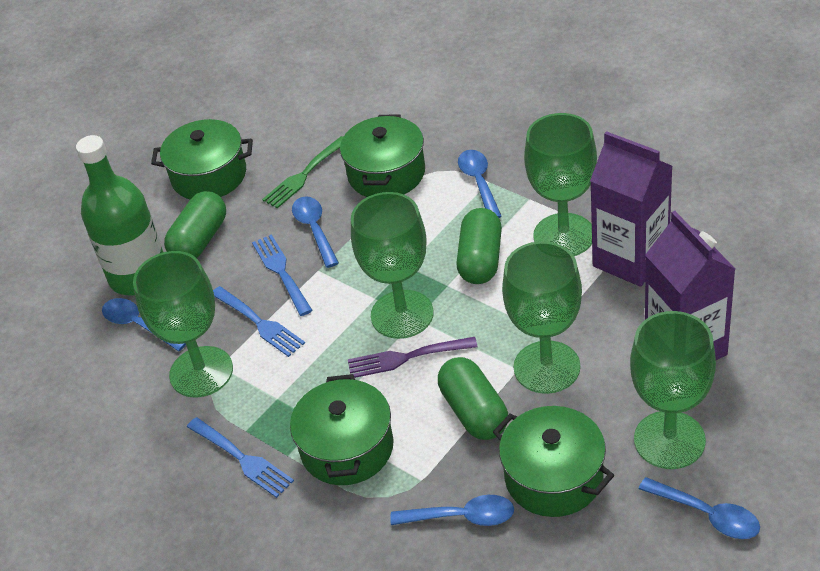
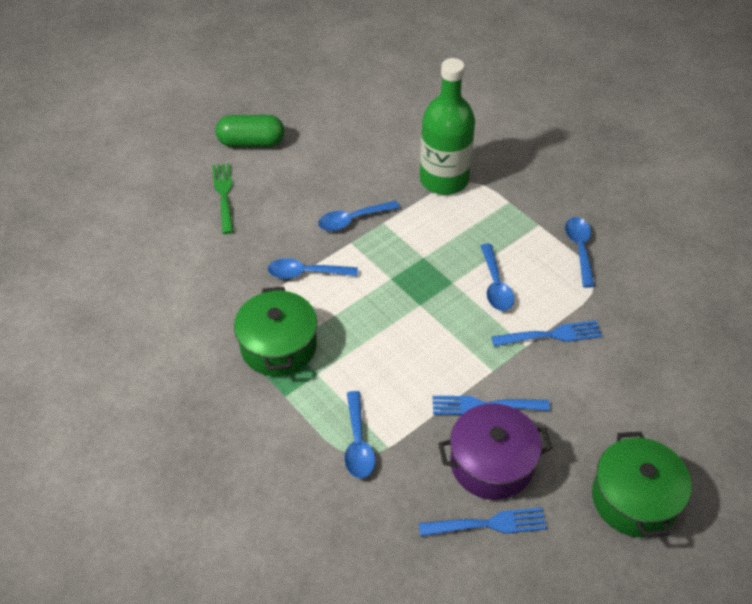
green capsule: 3 -> 1
green goblet: 5 -> 0
green pot: 4 -> 2
purple carton: 2 -> 0
purple fork: 1 -> 0
purple pot: 0 -> 1

